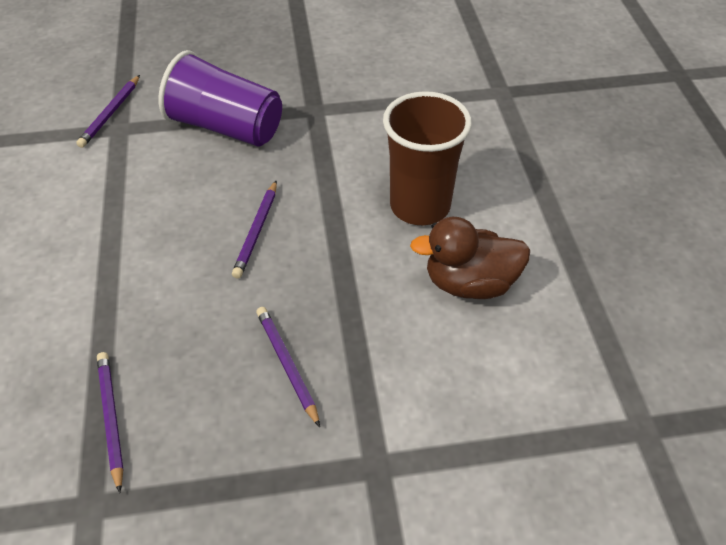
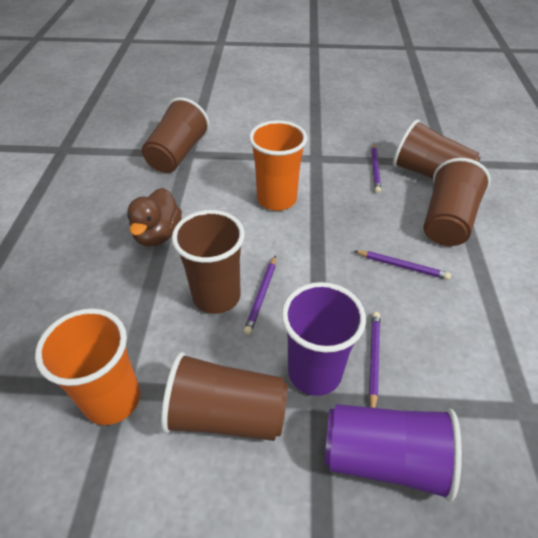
brown cup: 1 -> 5
orange cup: 0 -> 2
purple cup: 1 -> 2

